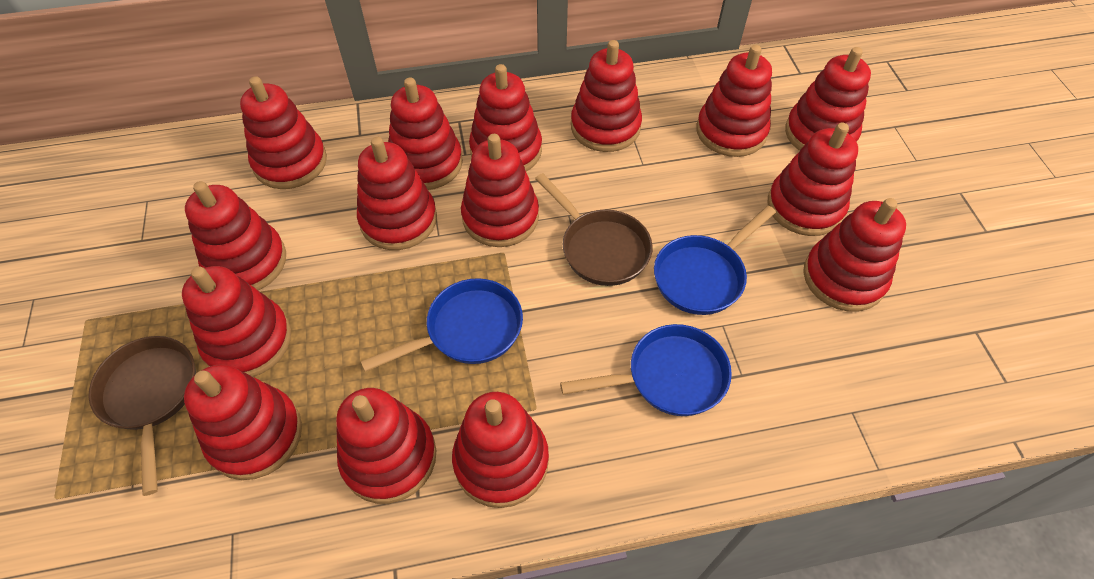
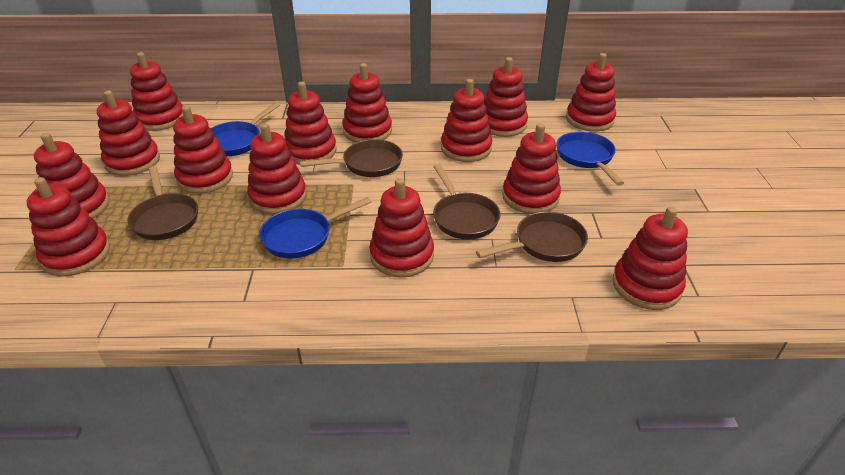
brown pan: 2 -> 4
red stacking toy: 15 -> 14

